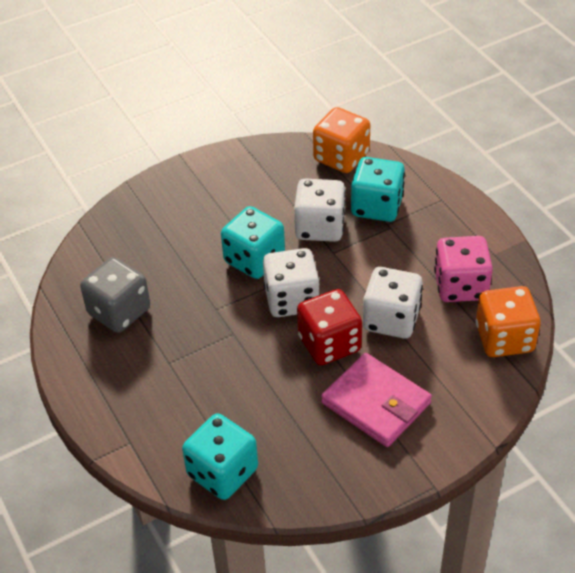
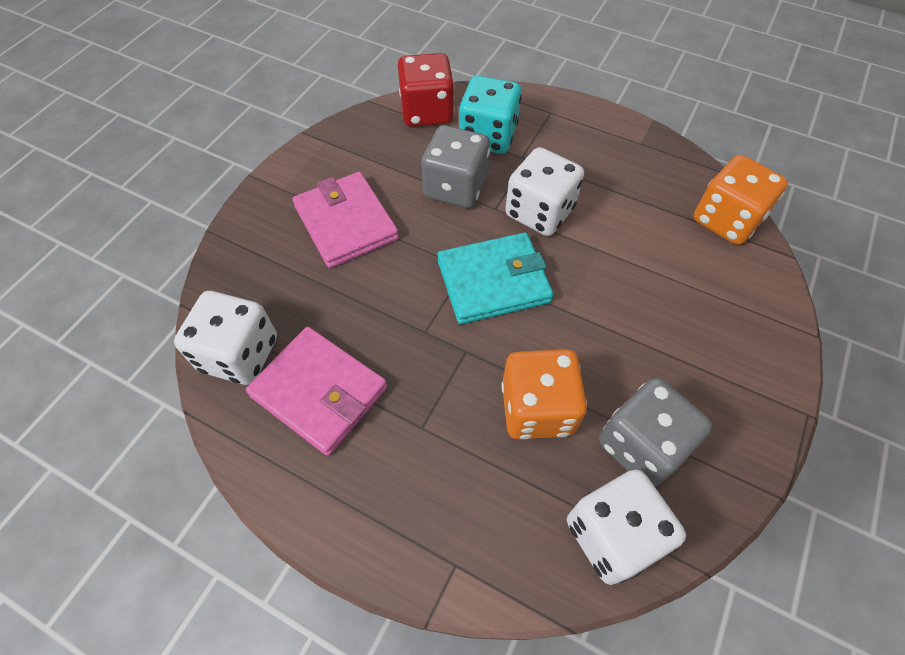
grey dice: 1 -> 2
pink dice: 1 -> 0
pink wallet: 1 -> 2
turquoise dice: 3 -> 1
turquoise wallet: 0 -> 1

